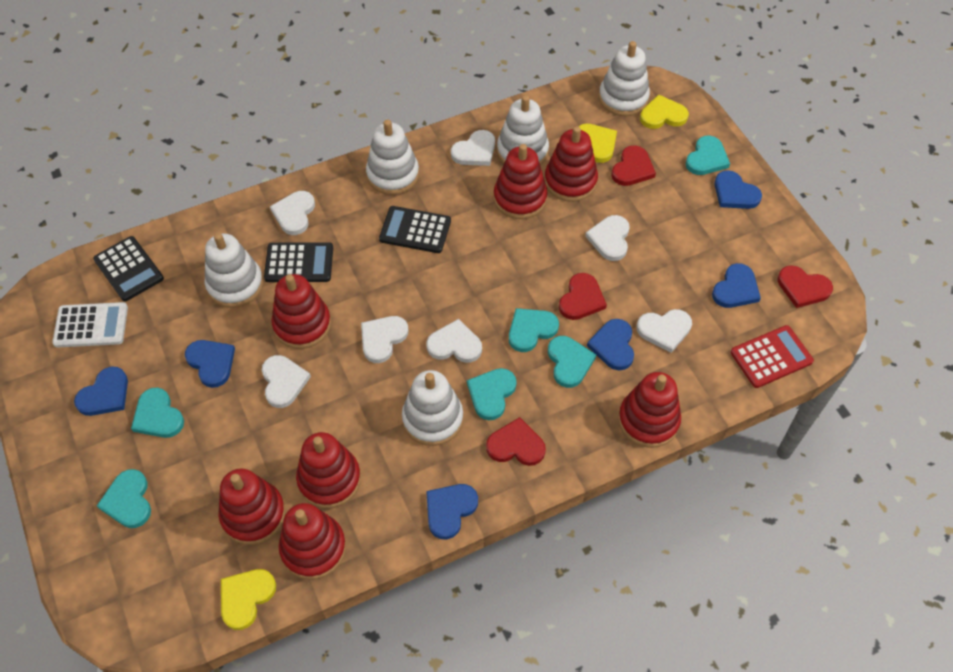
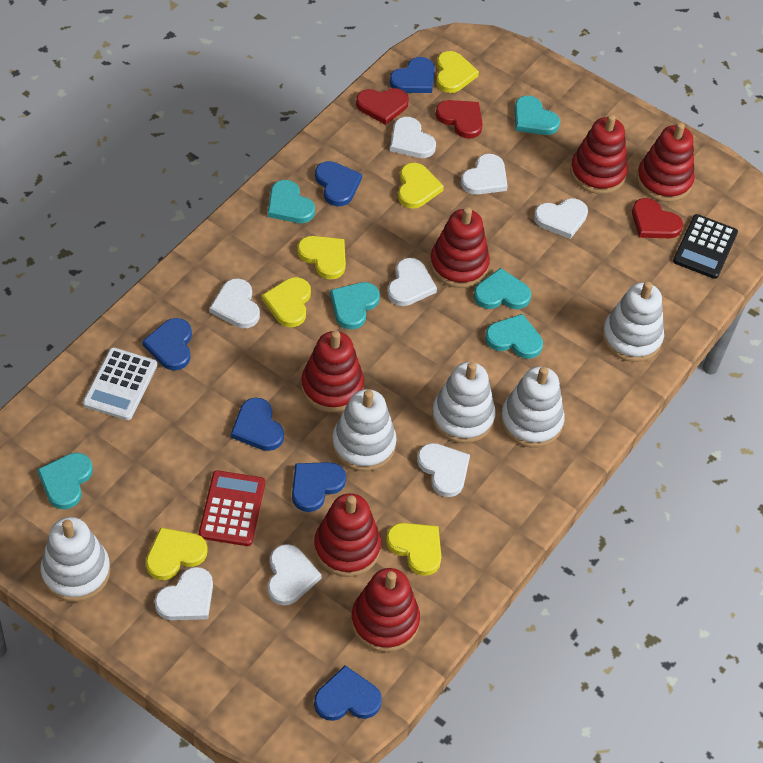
black calculator: 3 -> 1
red heart: 4 -> 3
red stacking toy: 7 -> 6
white heart: 7 -> 8
yellow heart: 3 -> 6

